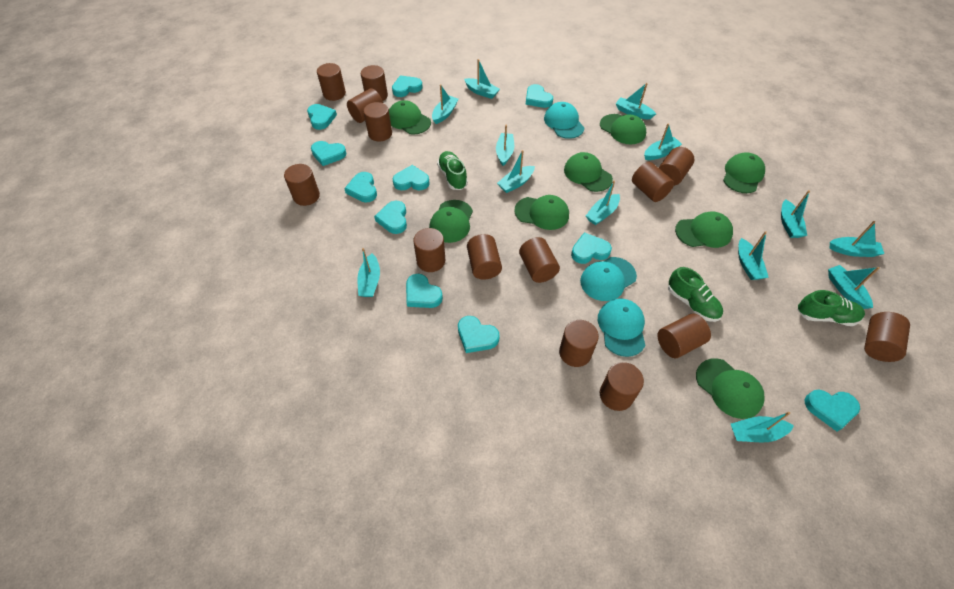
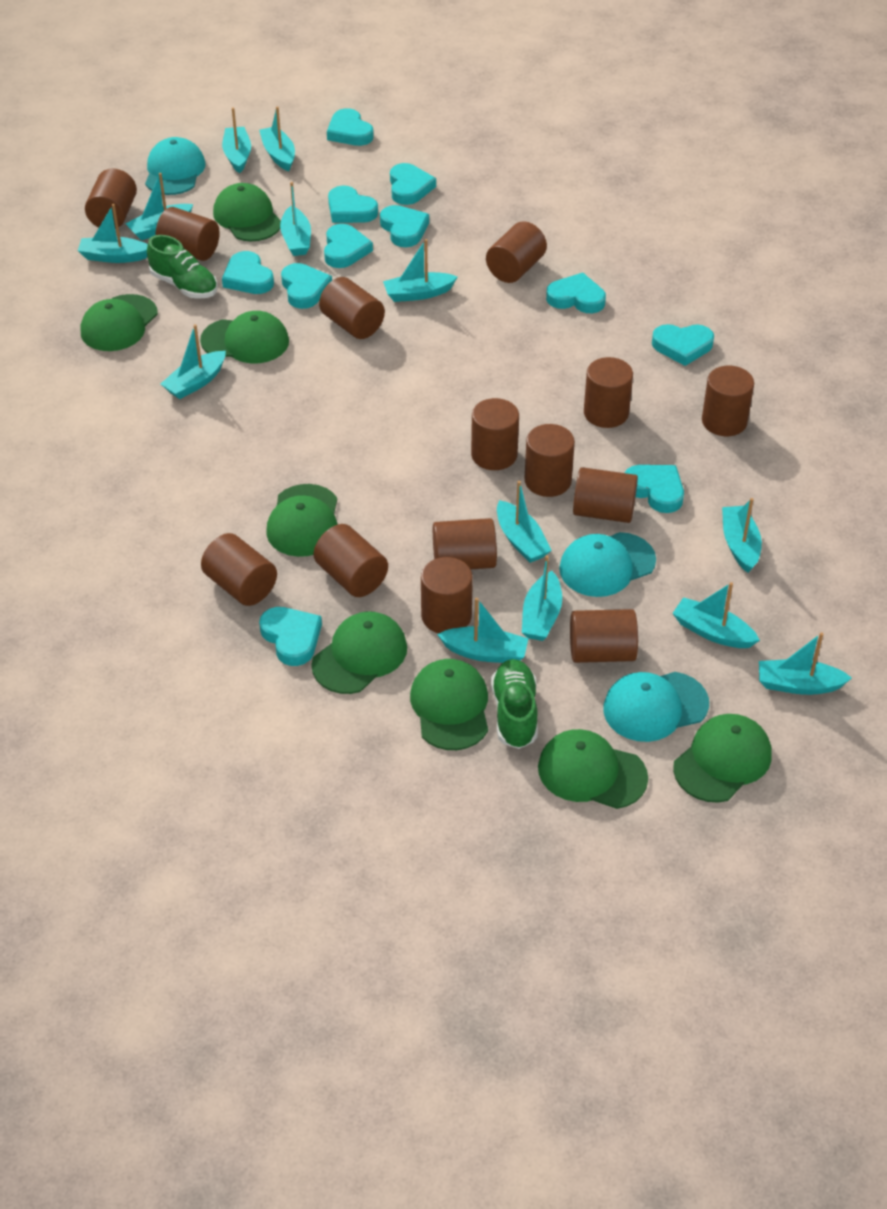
green shoe: 3 -> 2

